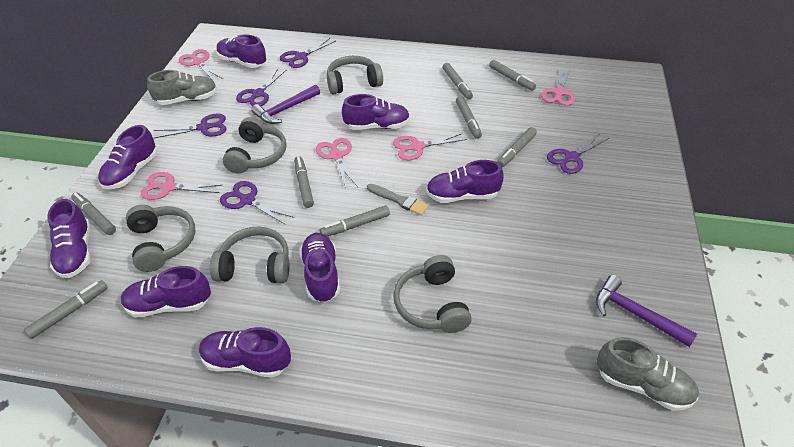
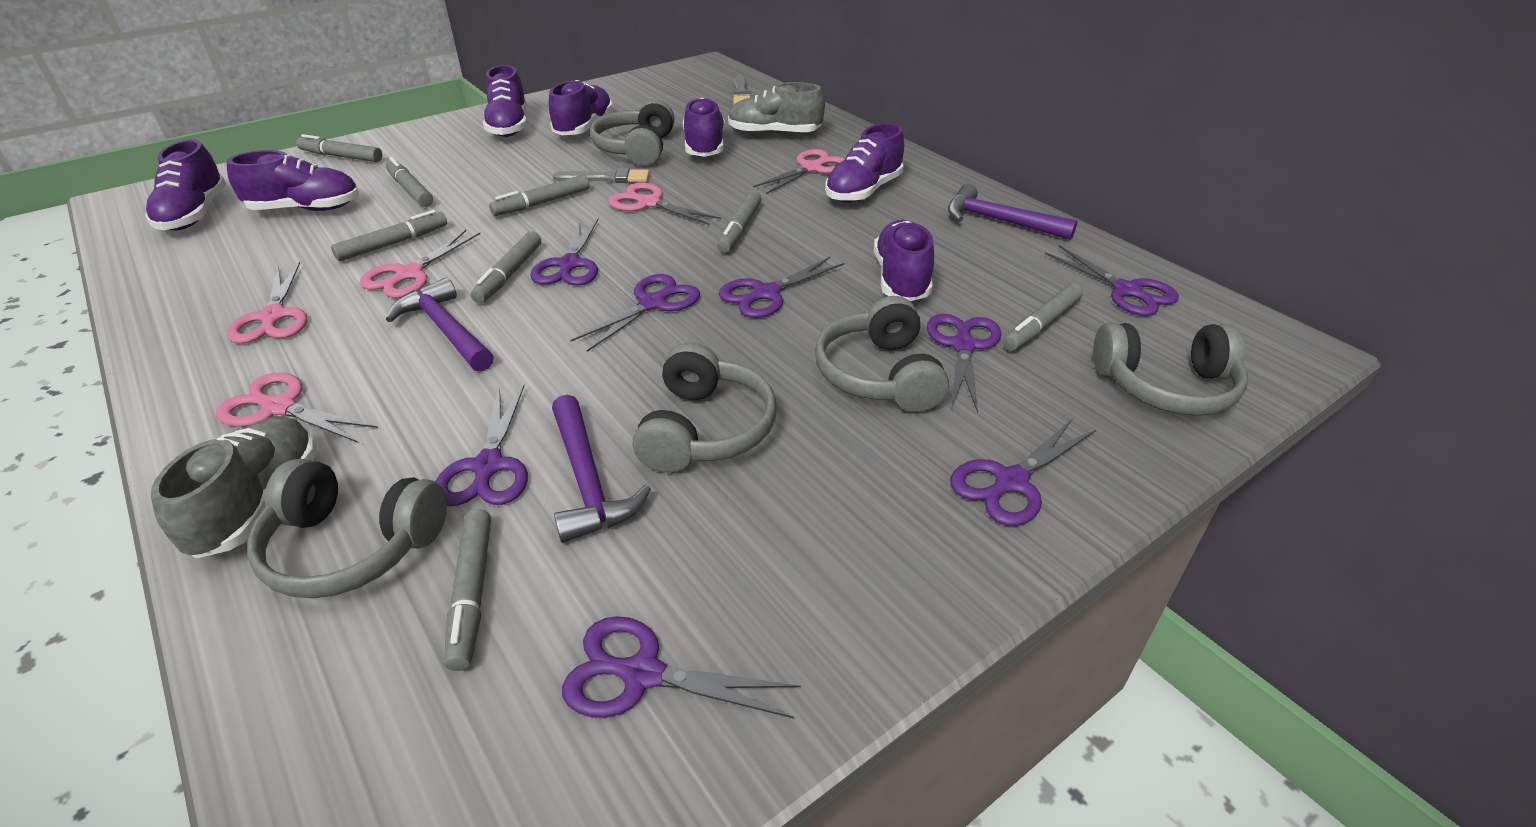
grey brush: 1 -> 2
purple hammer: 2 -> 3
purple scissors: 5 -> 8
purple shoe: 8 -> 7

